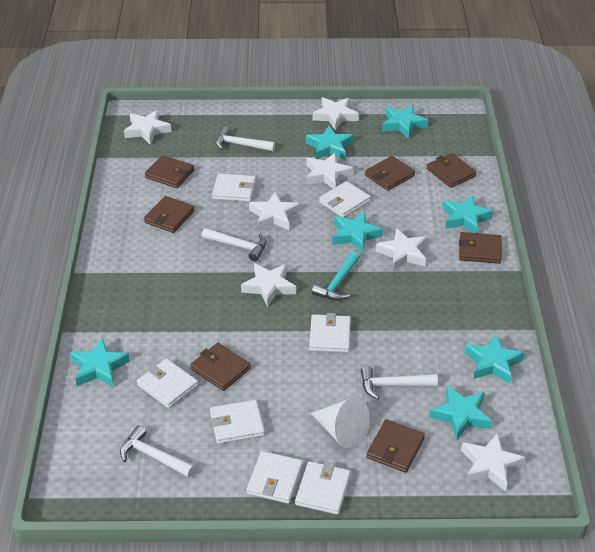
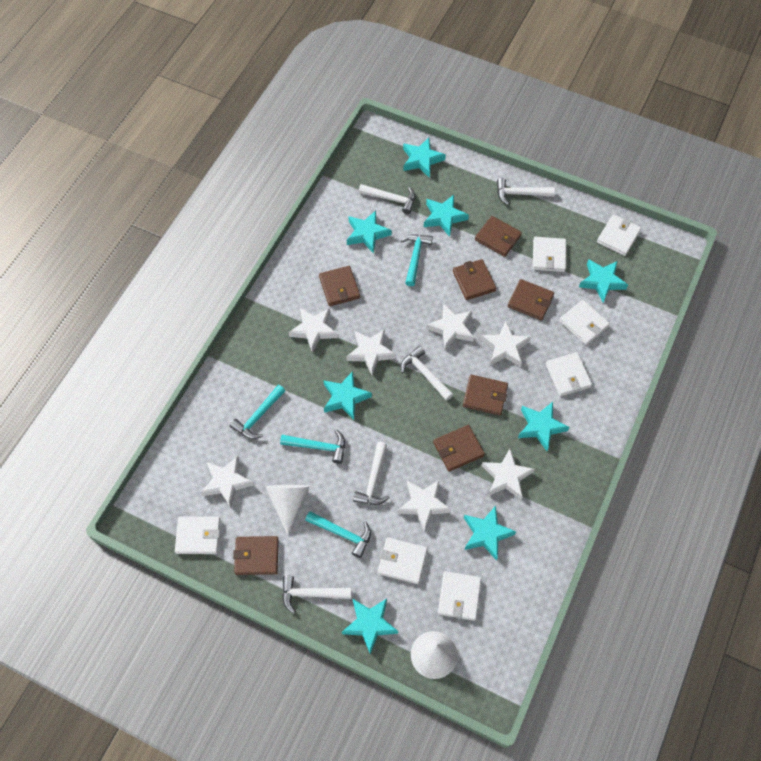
turquoise hammer: 1 -> 4
turquoise star: 7 -> 8
white cone: 1 -> 2
white hammer: 4 -> 5

